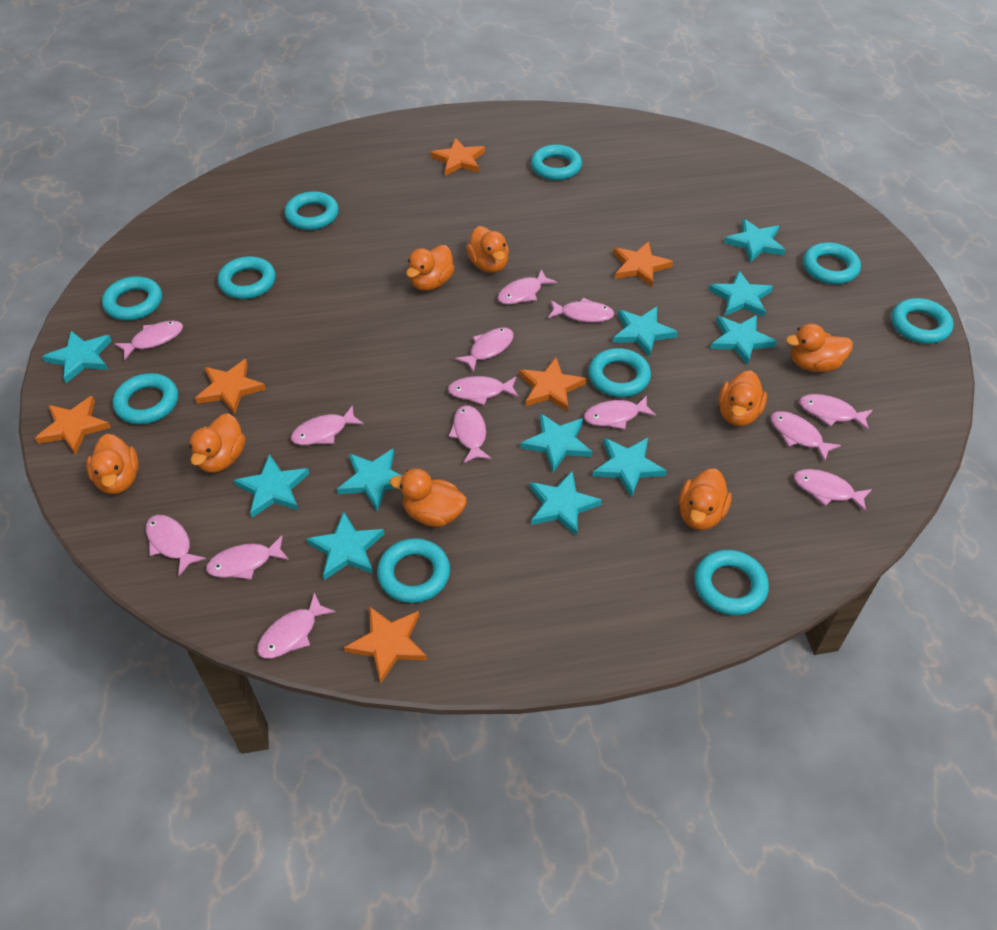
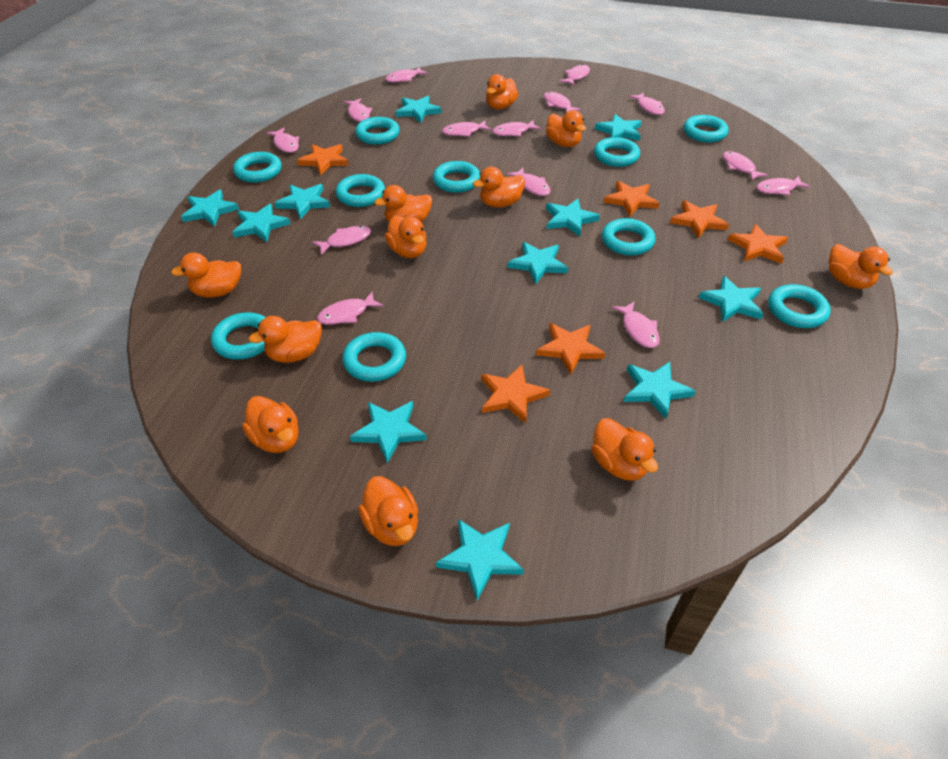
orange duck: 8 -> 11

